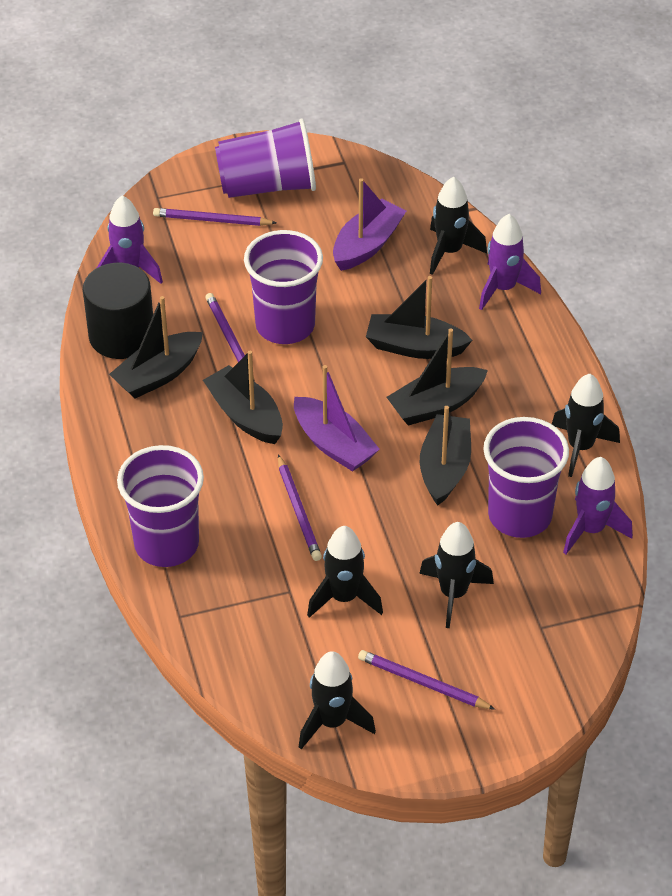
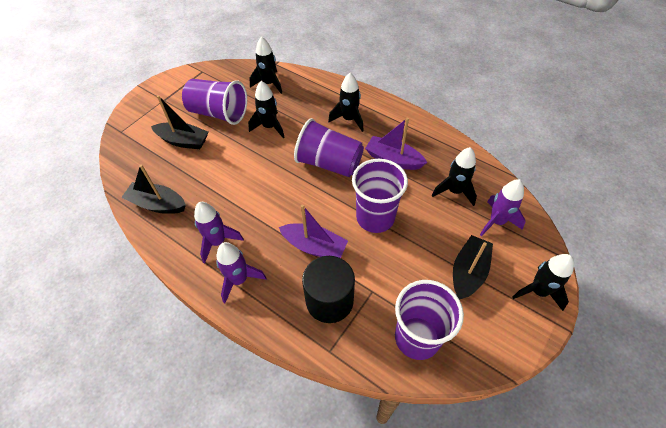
black boat: 5 -> 3
purple pencil: 4 -> 0

